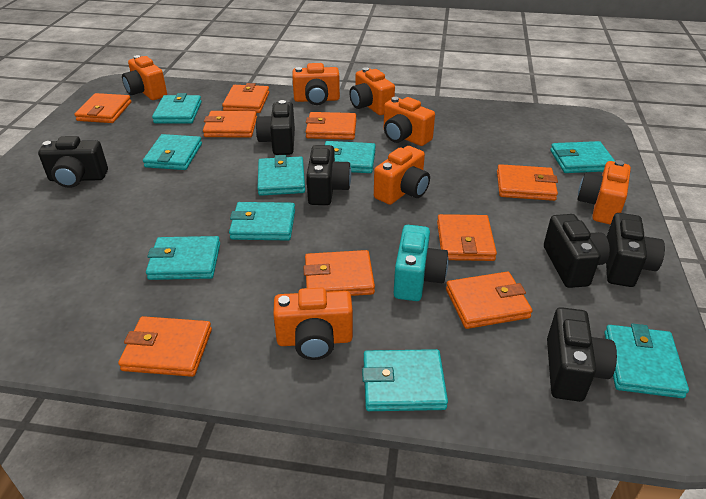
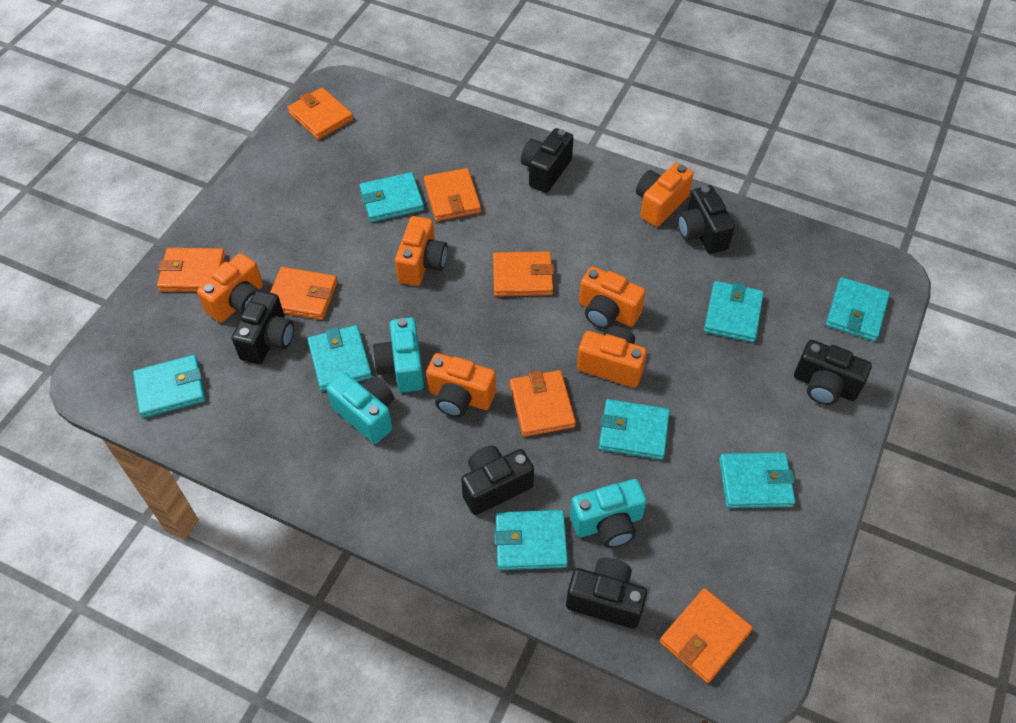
orange camera: 7 -> 6
orange wallet: 9 -> 7
turquoise camera: 1 -> 3
turquoise wallet: 9 -> 8

